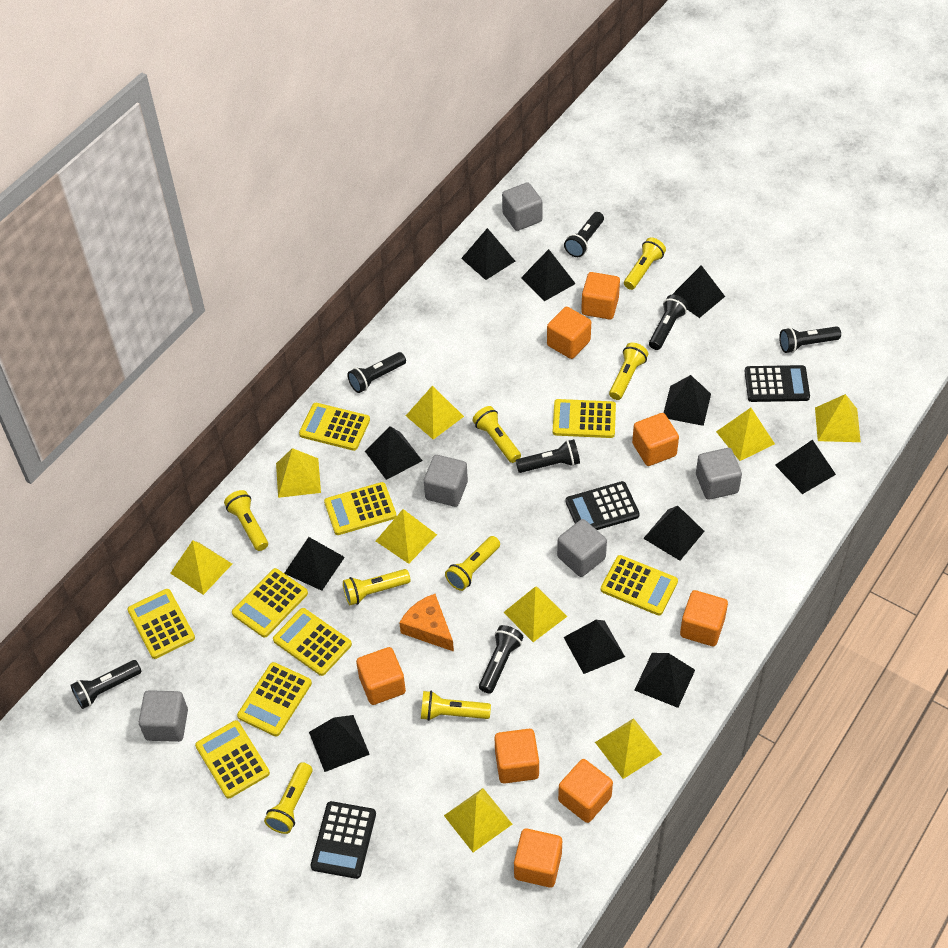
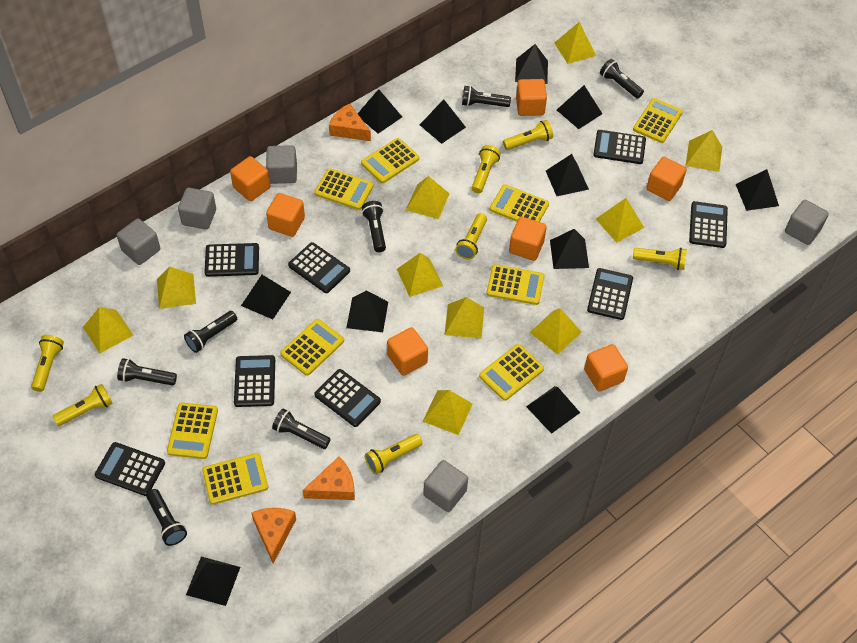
black calculator: 3 -> 8
orange cheese: 1 -> 3
orange cube: 8 -> 7
yellow flashlight: 8 -> 7
yellow pyramid: 9 -> 10

